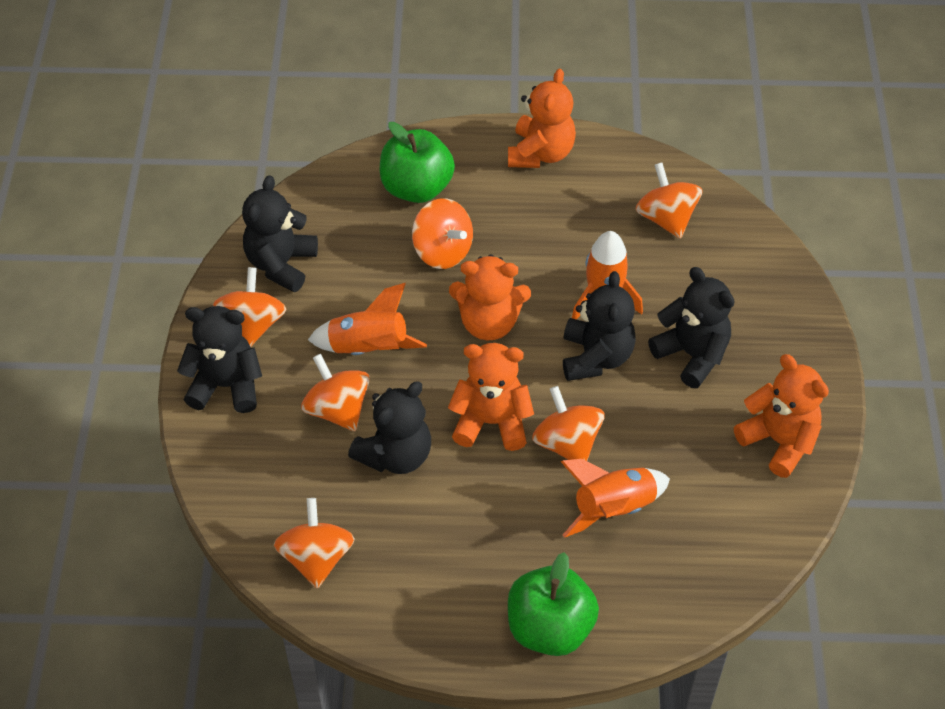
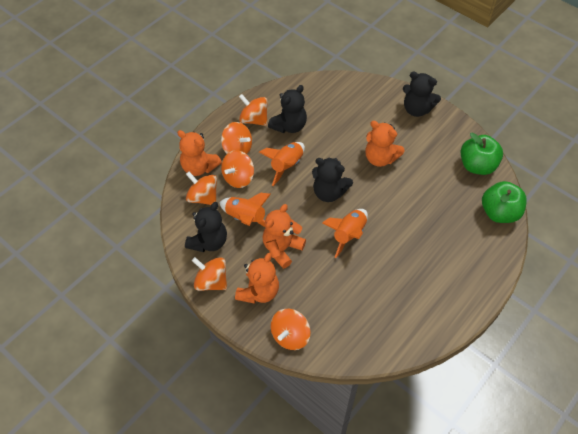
black teddy bear: 5 -> 4

